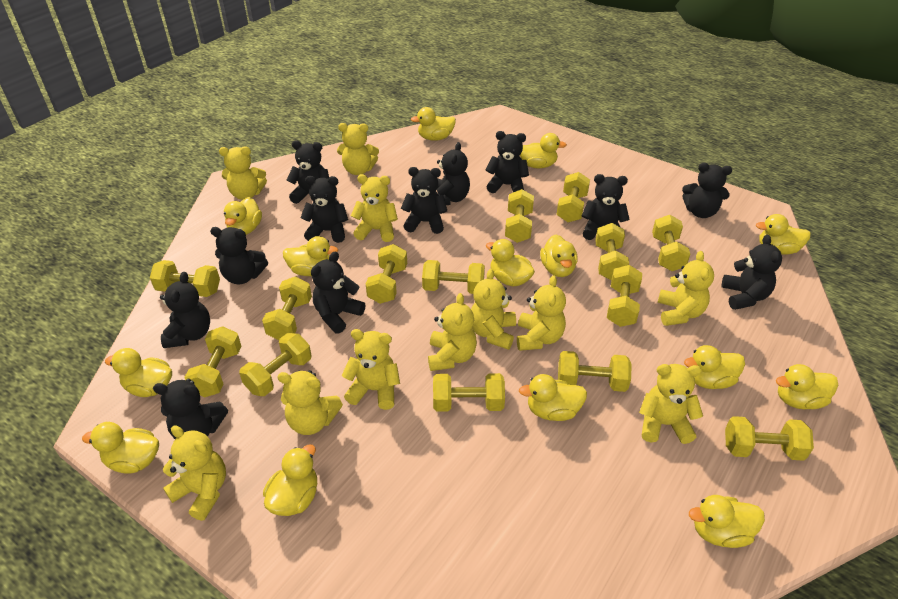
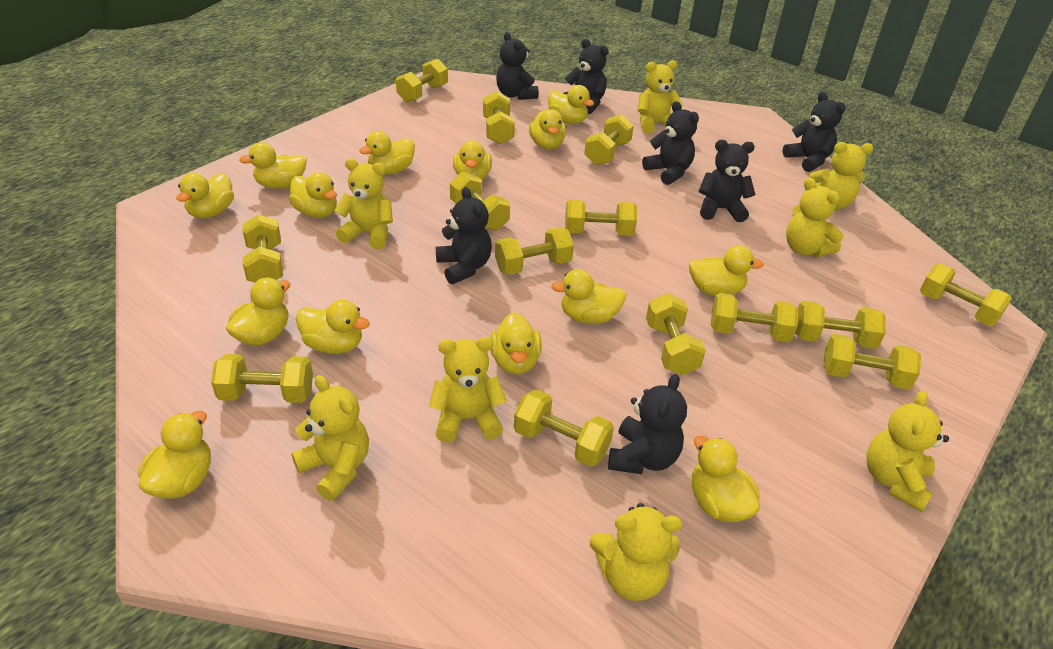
black teddy bear: 12 -> 7
yellow teddy bear: 11 -> 8

